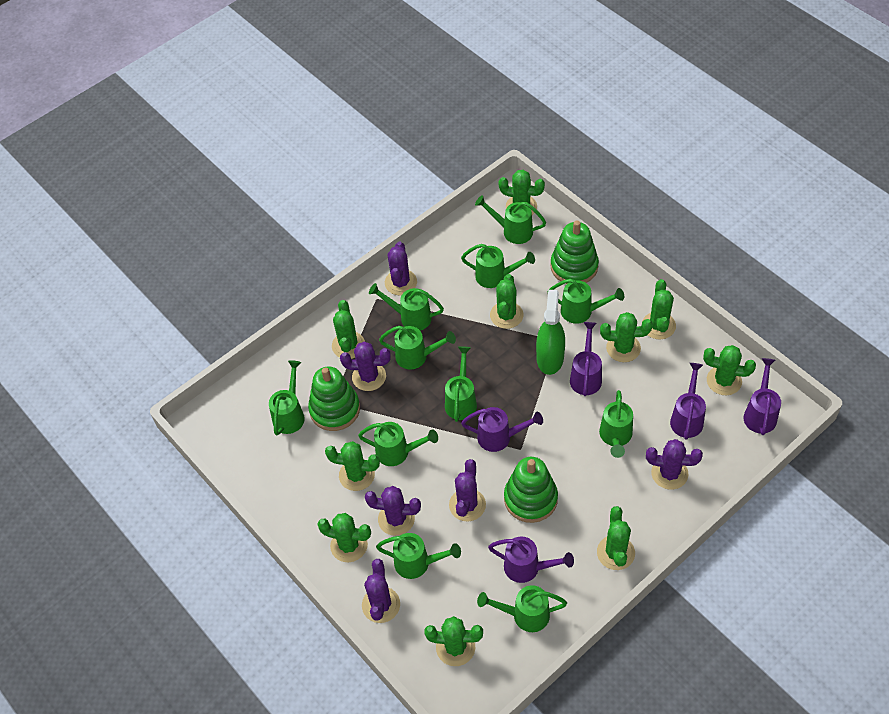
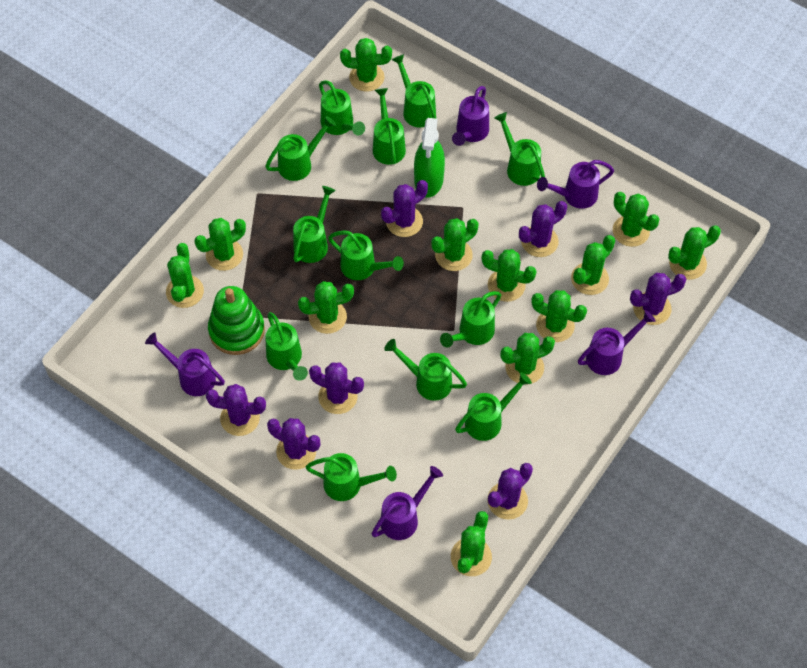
green cactus: 10 -> 12
green stacking toy: 3 -> 1
green watering can: 11 -> 12
purple cactus: 6 -> 7

